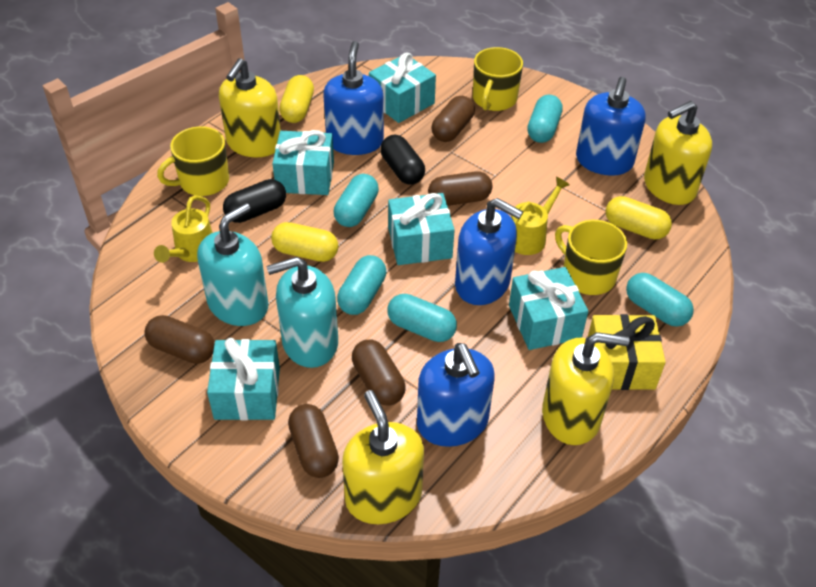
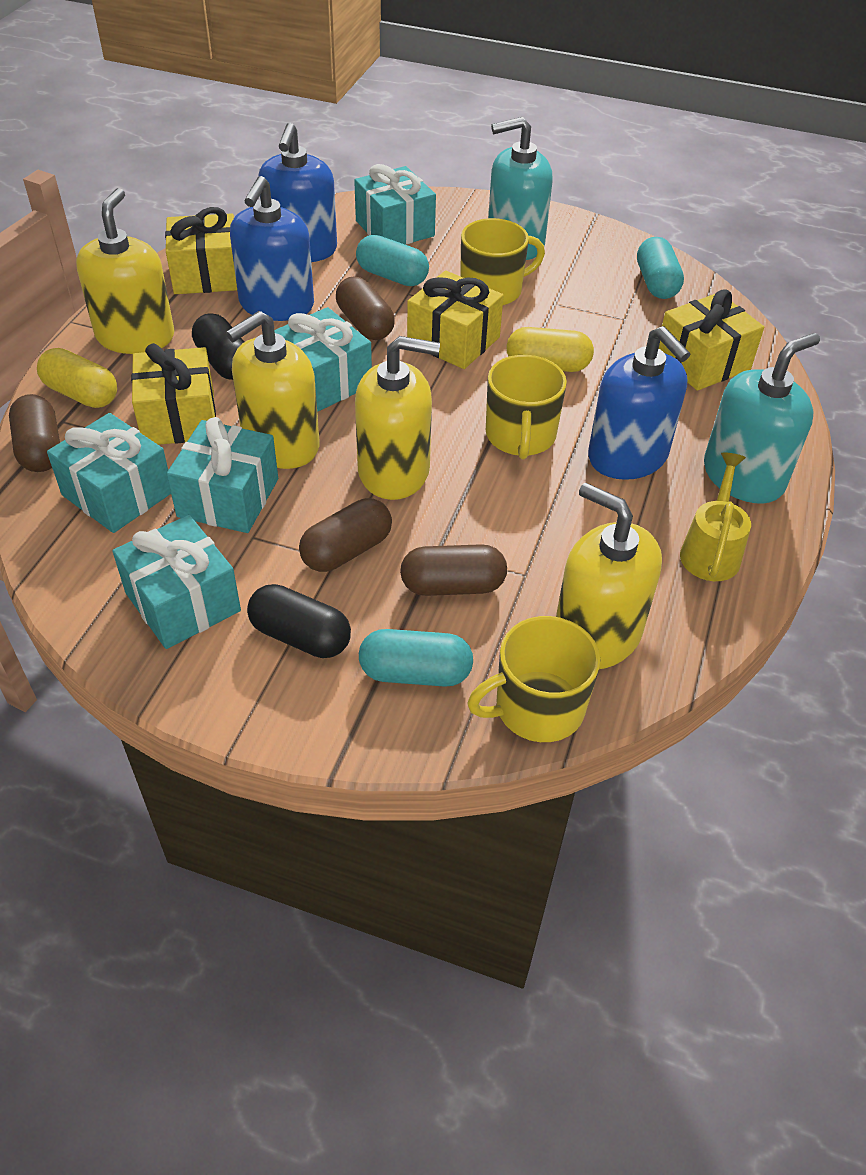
blue soap dispenser: 4 -> 3
brown capsule: 5 -> 4
turquoise capsule: 5 -> 3
yellow capsule: 3 -> 2
yellow gift: 1 -> 4
yellow watering can: 2 -> 1

